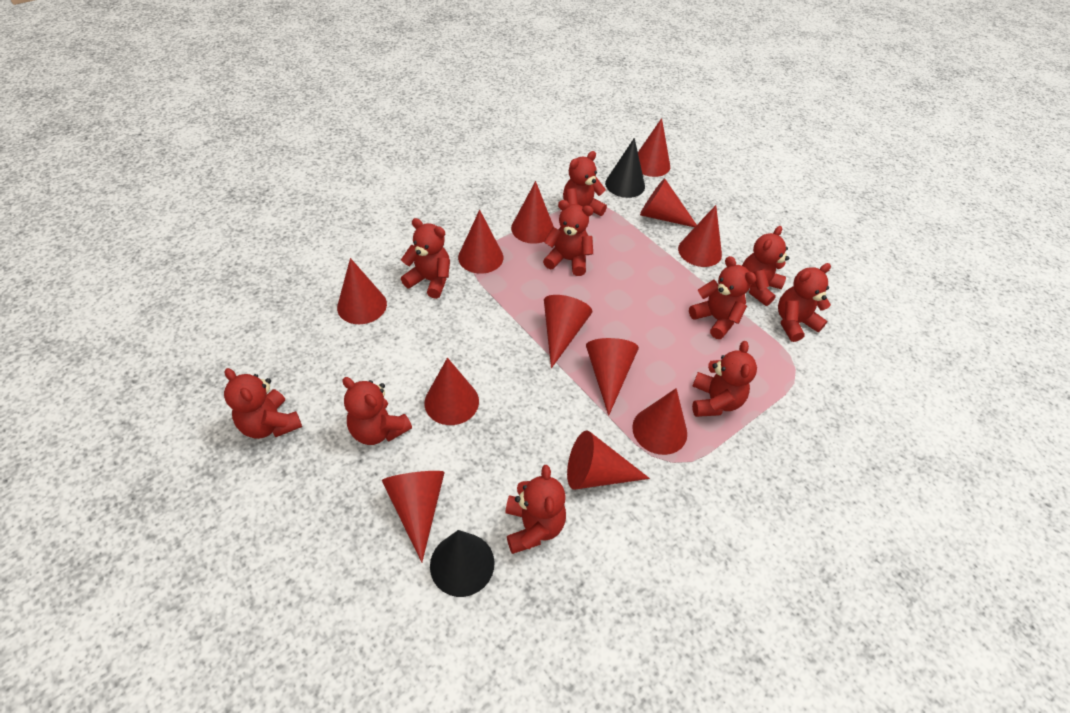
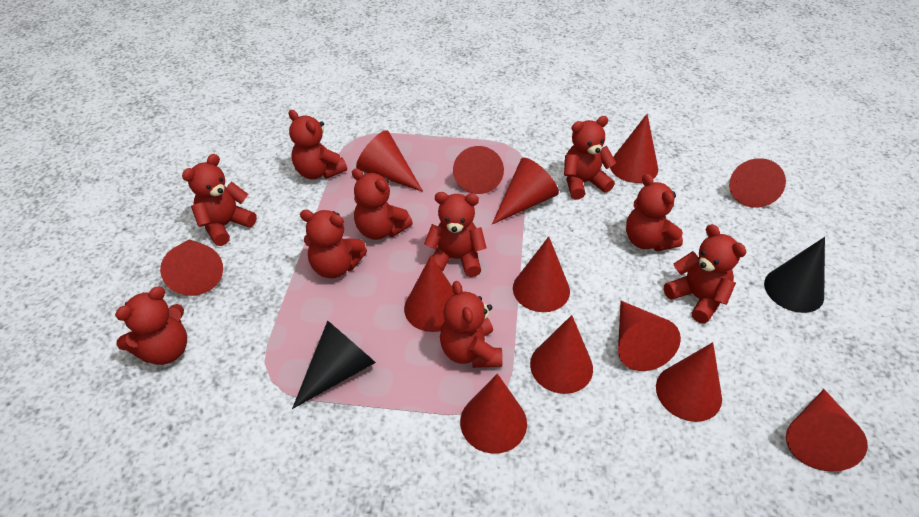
red cone: 12 -> 13

